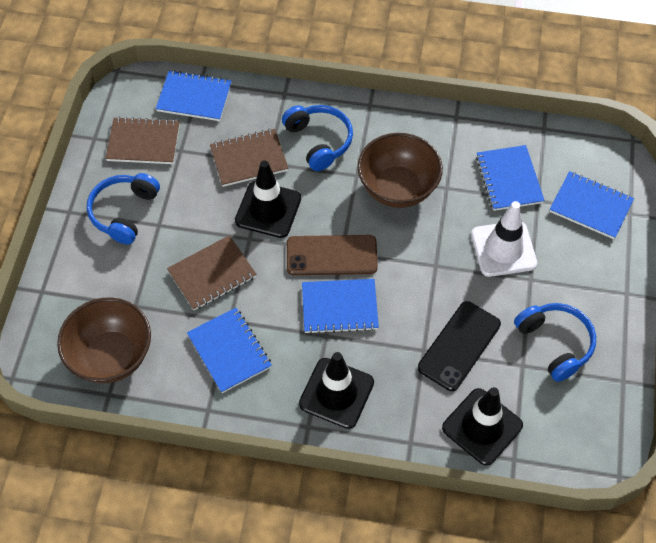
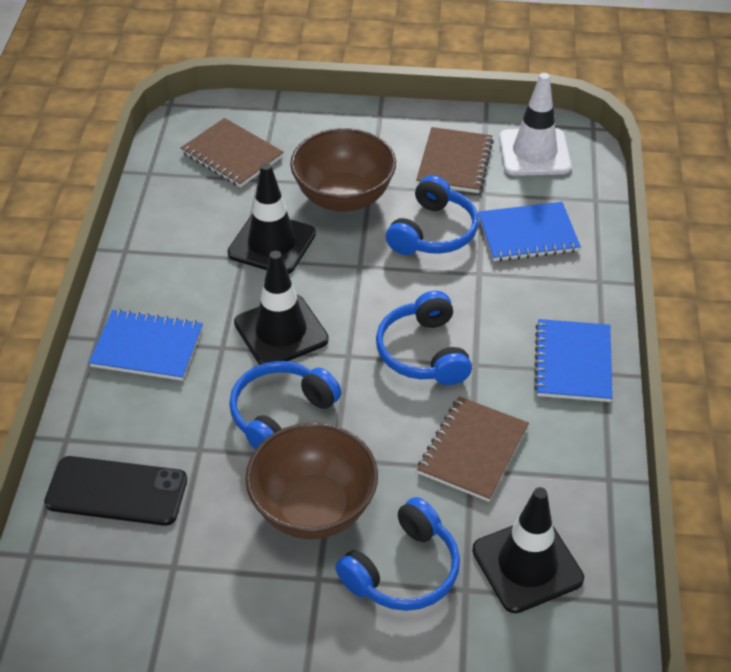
blue headphones: 3 -> 4
blue notebook: 5 -> 3
brown phone: 1 -> 0

